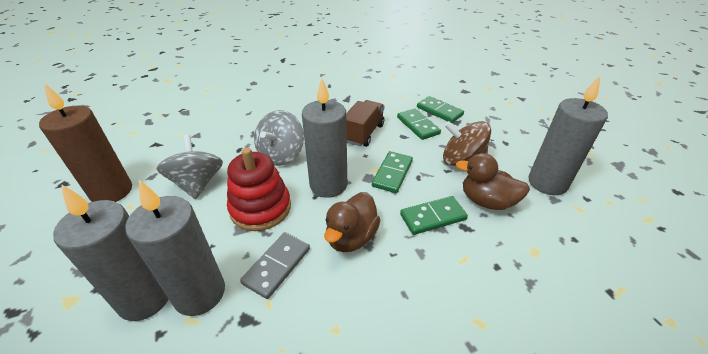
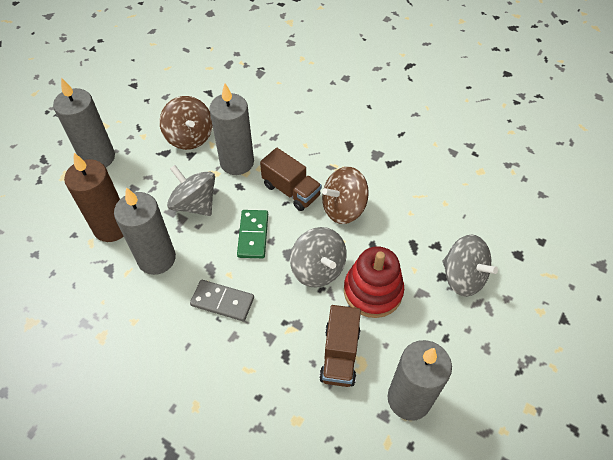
brown duck: 2 -> 0
brown spinning top: 1 -> 2
brown truck: 1 -> 2
green domino: 4 -> 1
grey spinning top: 2 -> 3

